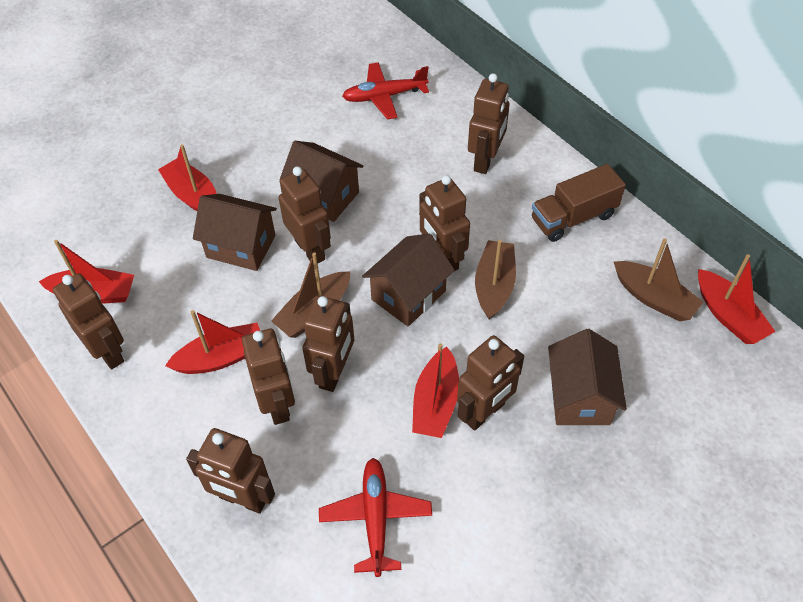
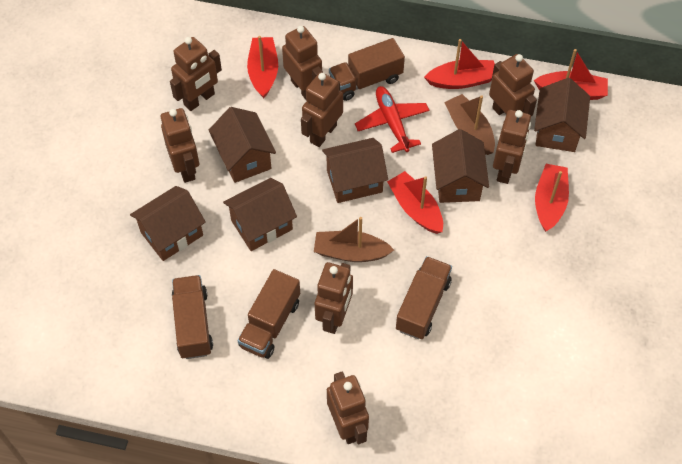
brown boat: 3 -> 2
brown house: 4 -> 6
brown truck: 1 -> 4
red plane: 2 -> 1

